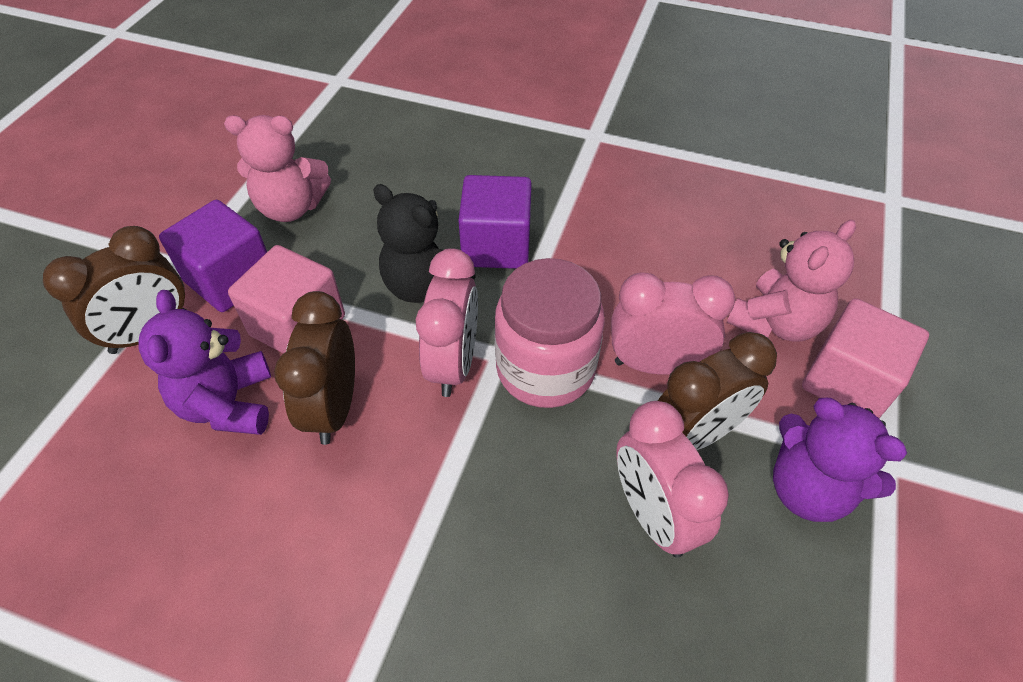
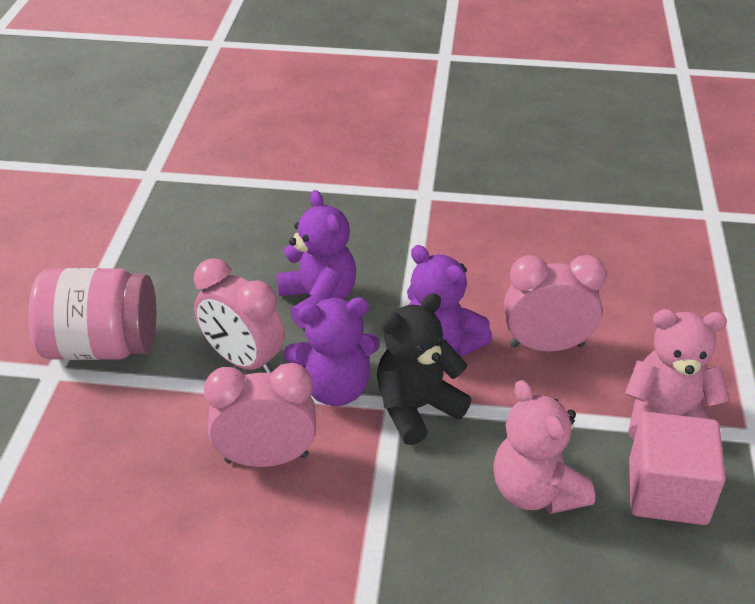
brown clock: 3 -> 0
pink cube: 2 -> 1
purple cube: 2 -> 0
purple teddy bear: 2 -> 3

